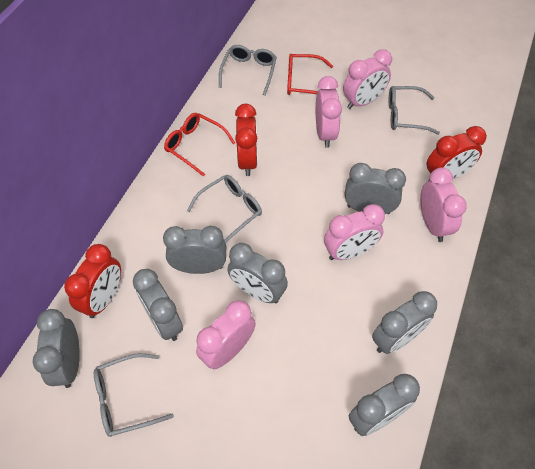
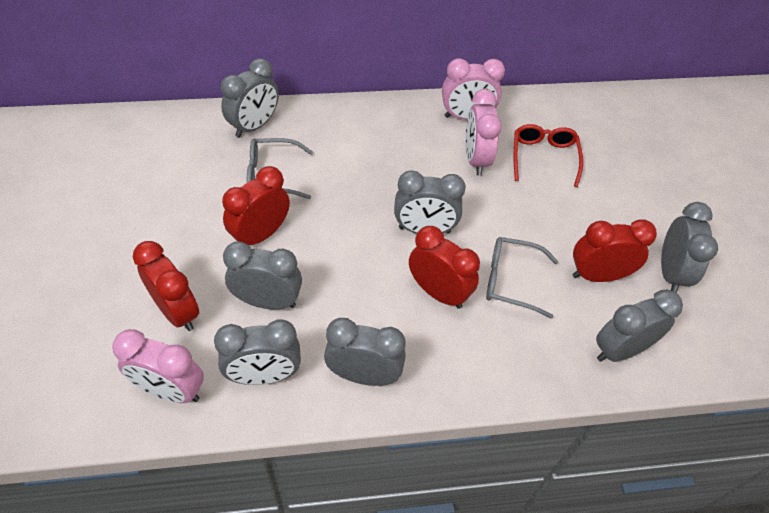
grey glasses: 4 -> 2
pink clock: 5 -> 3
red clock: 3 -> 4
red glasses: 2 -> 1

